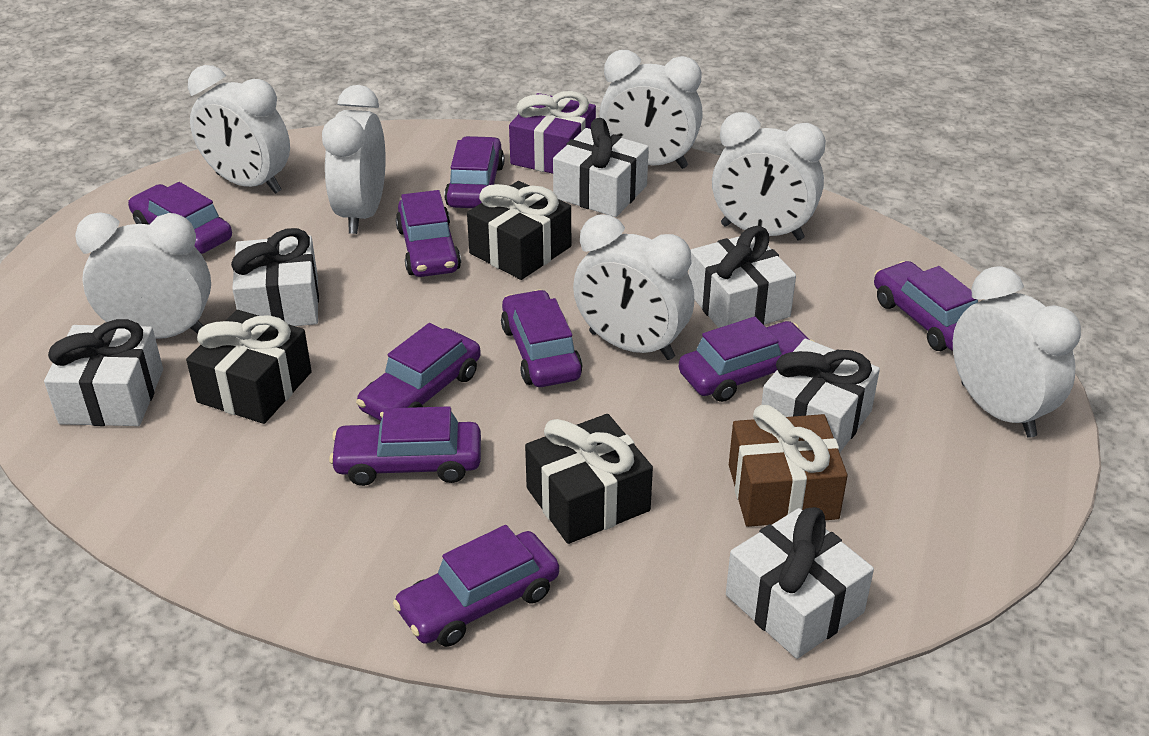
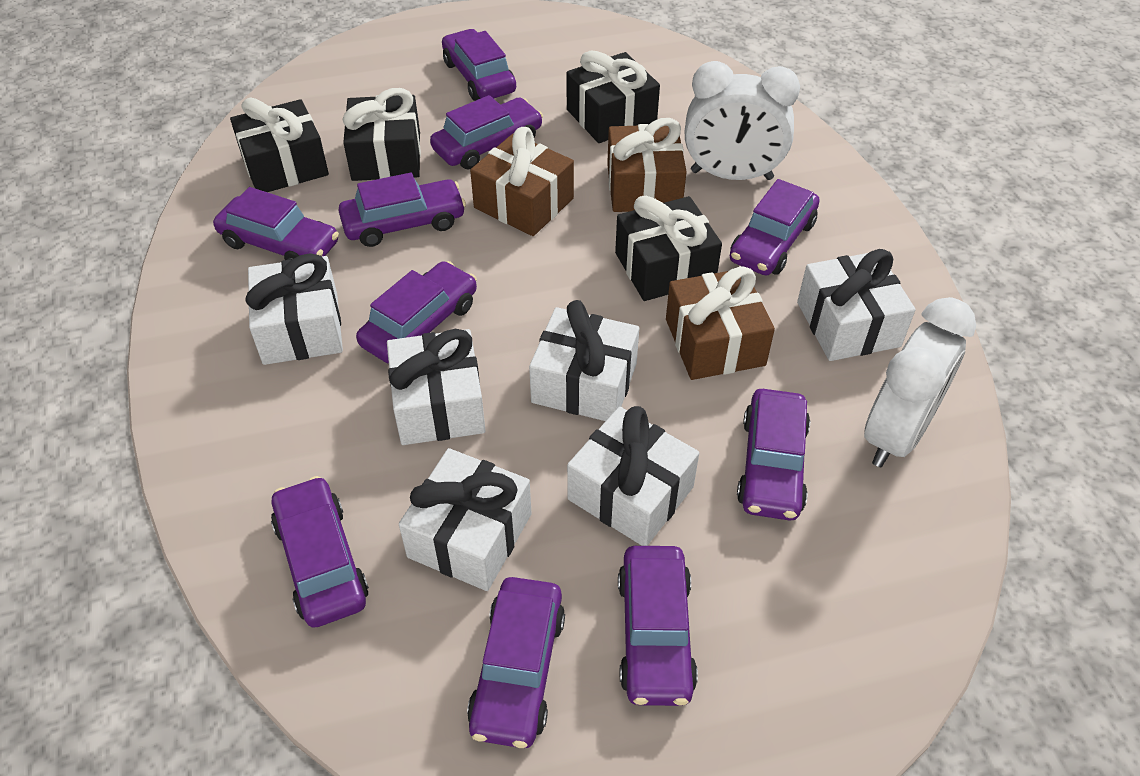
black gift: 3 -> 4
brown gift: 1 -> 3
purple car: 9 -> 10
purple gift: 1 -> 0
white clock: 7 -> 2

